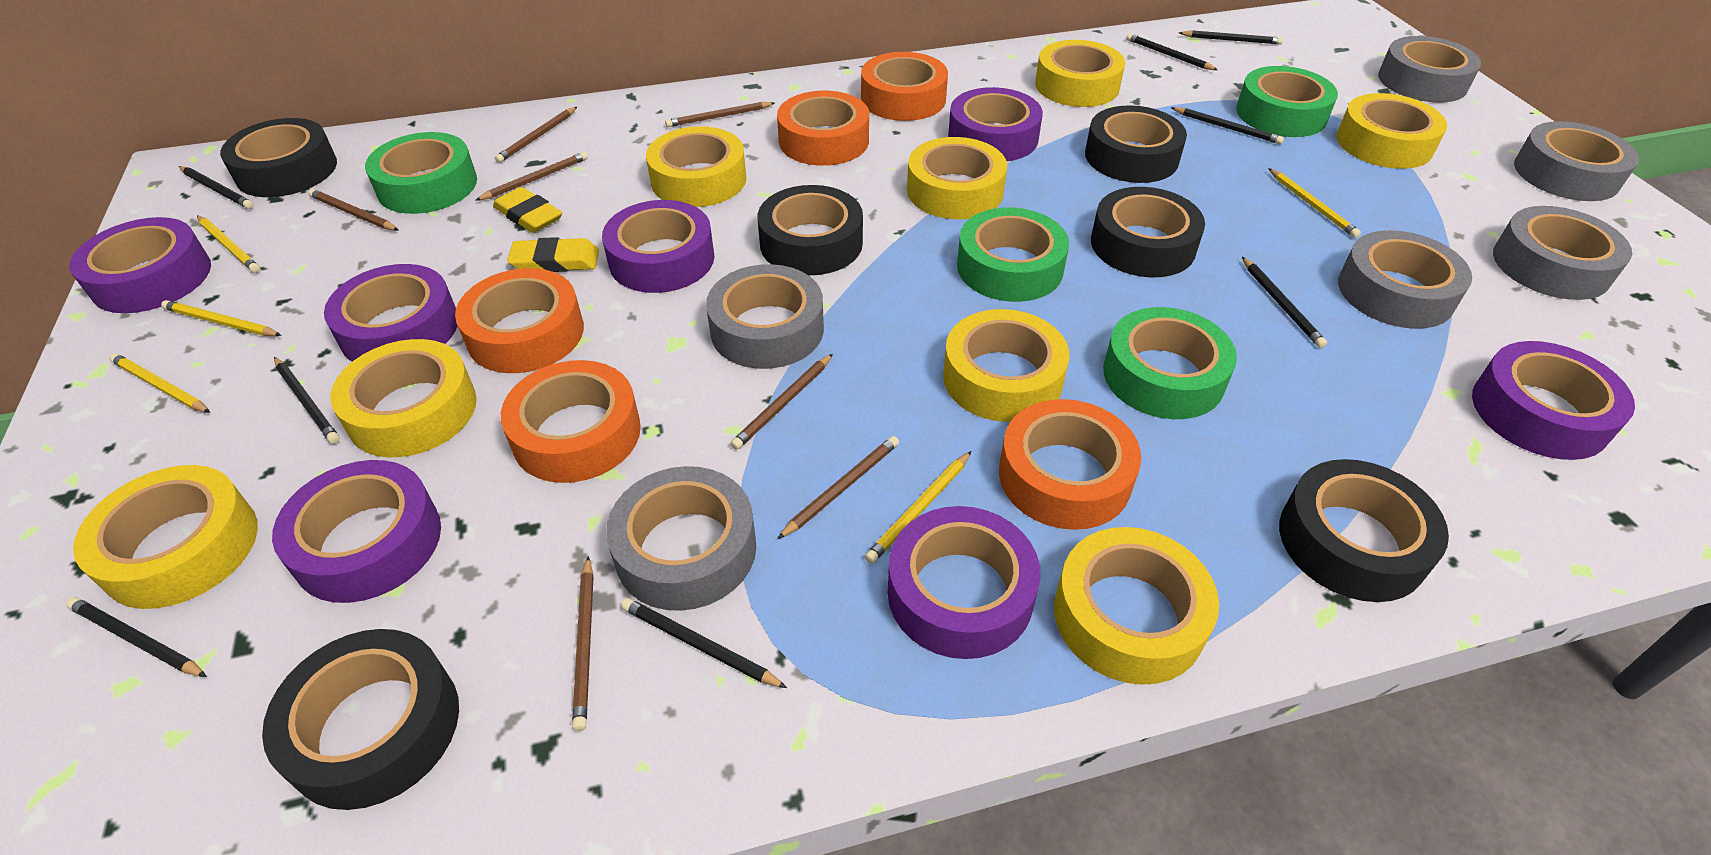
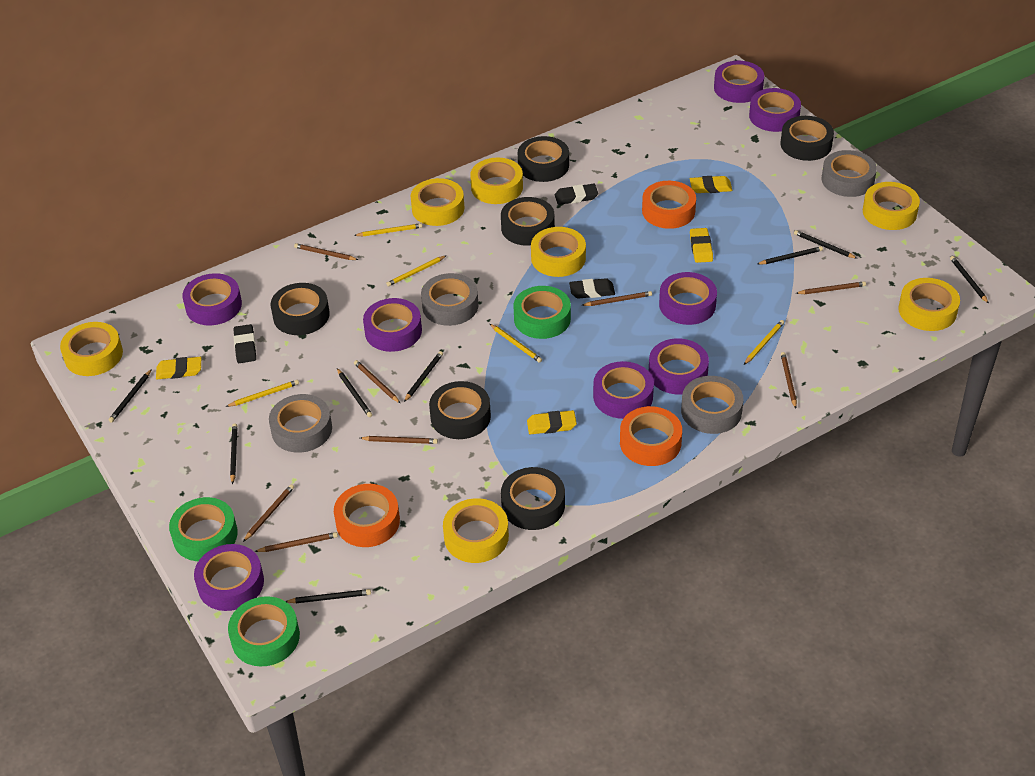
black eraser: 0 -> 3
brown pencil: 7 -> 8
green tape: 4 -> 3
grey tape: 6 -> 4
orange tape: 5 -> 3
purple tape: 7 -> 8
yellow eraser: 2 -> 4
yellow tape: 8 -> 7

